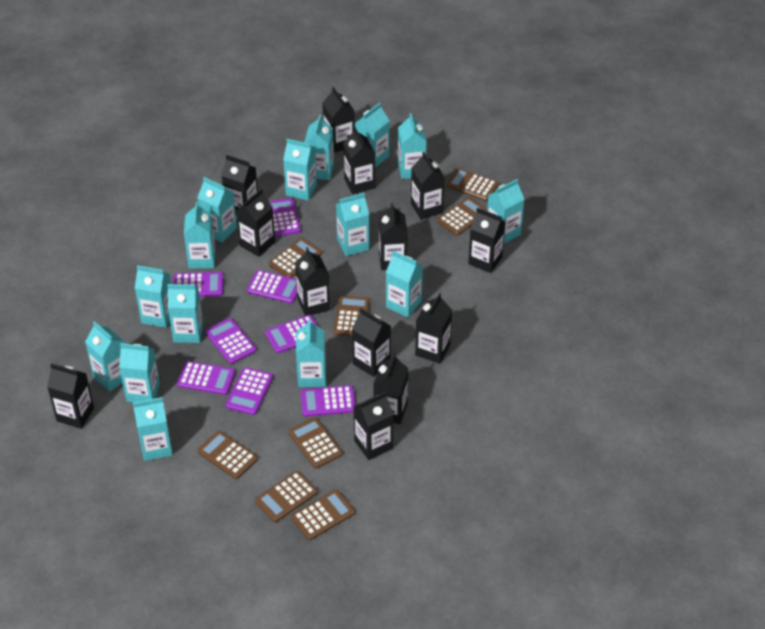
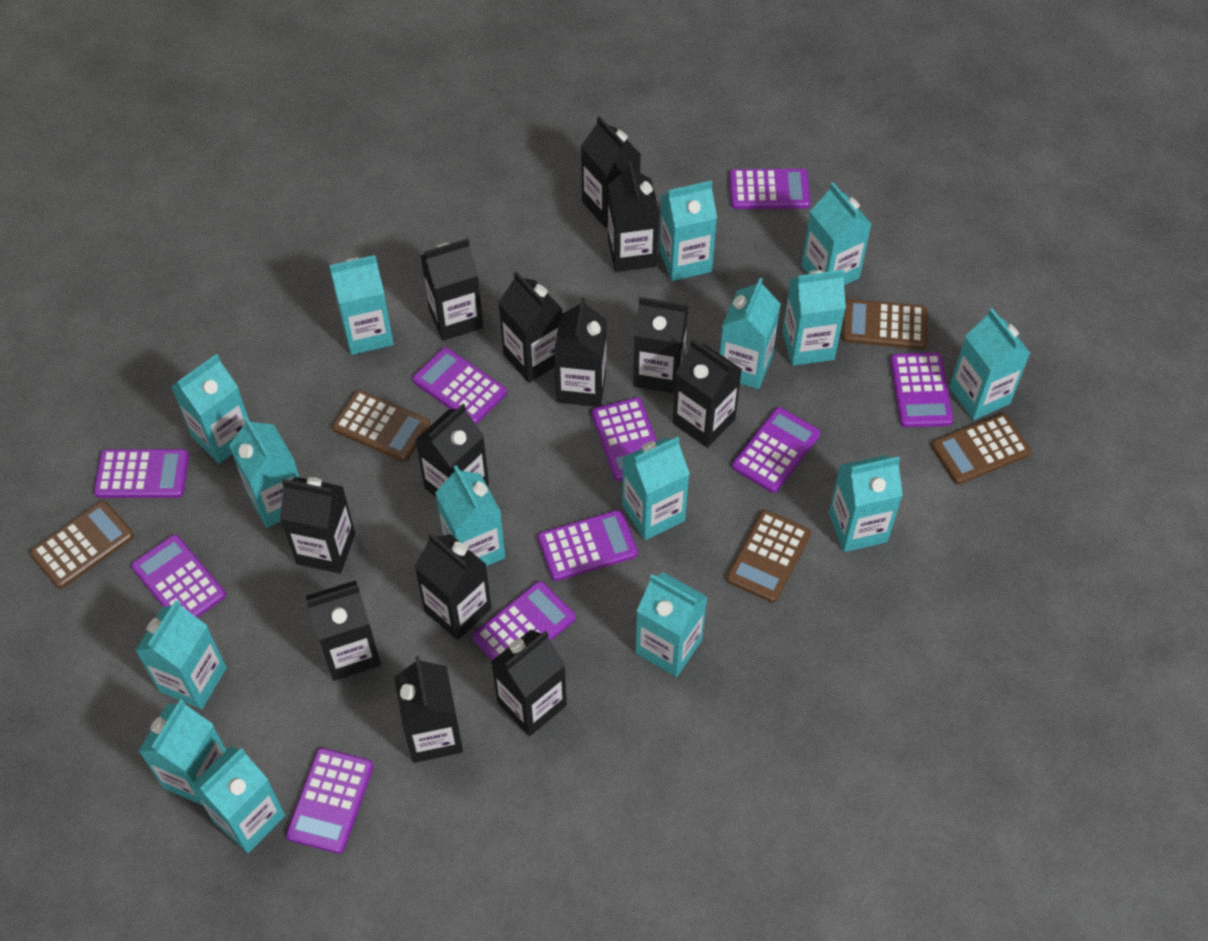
brown calculator: 8 -> 5
purple calculator: 8 -> 10

